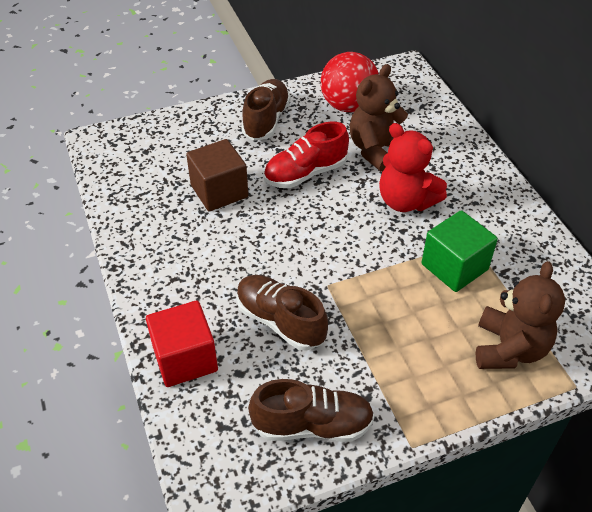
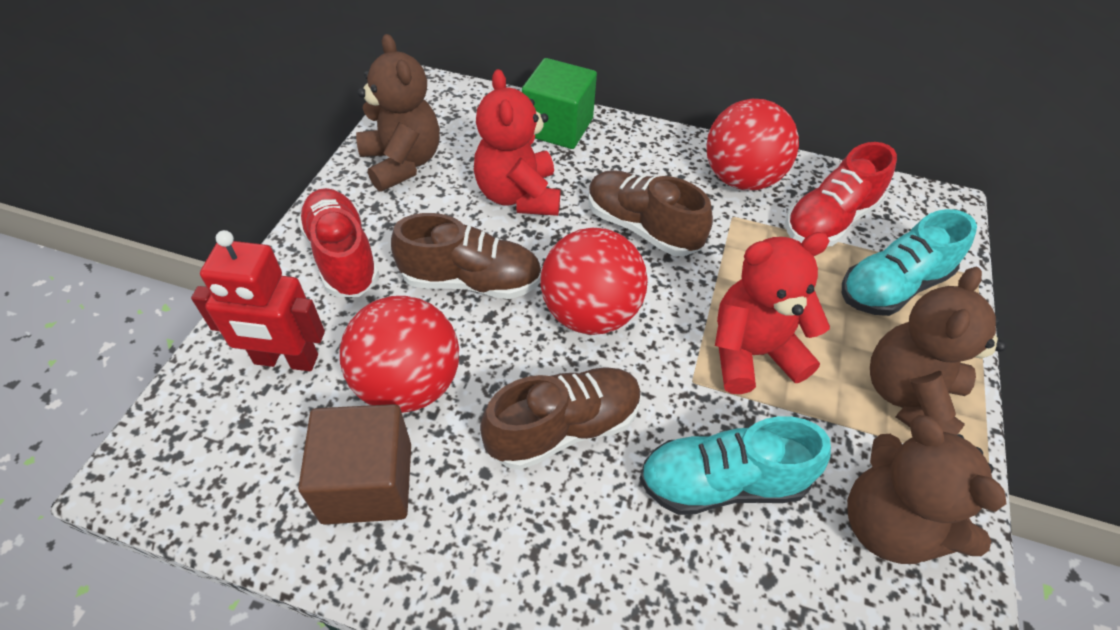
brown teddy bear: 2 -> 3
red ball: 1 -> 3
red cube: 1 -> 0
red robot: 0 -> 1
red shoe: 1 -> 2
red teddy bear: 1 -> 2
turquoise shoe: 0 -> 2

